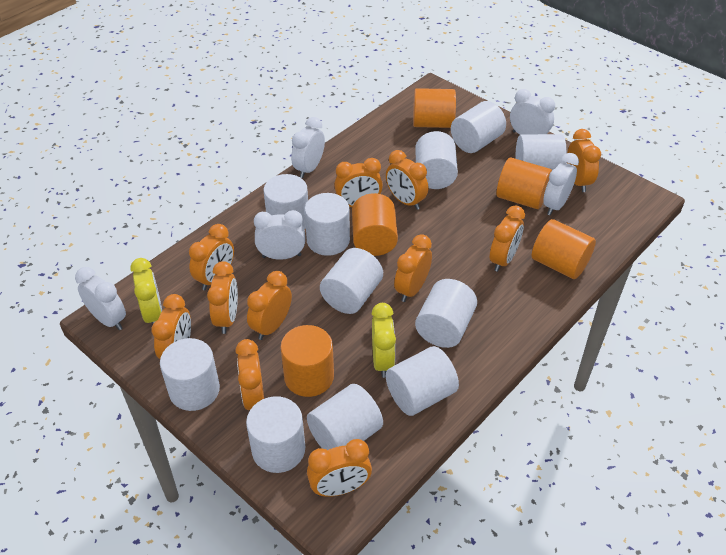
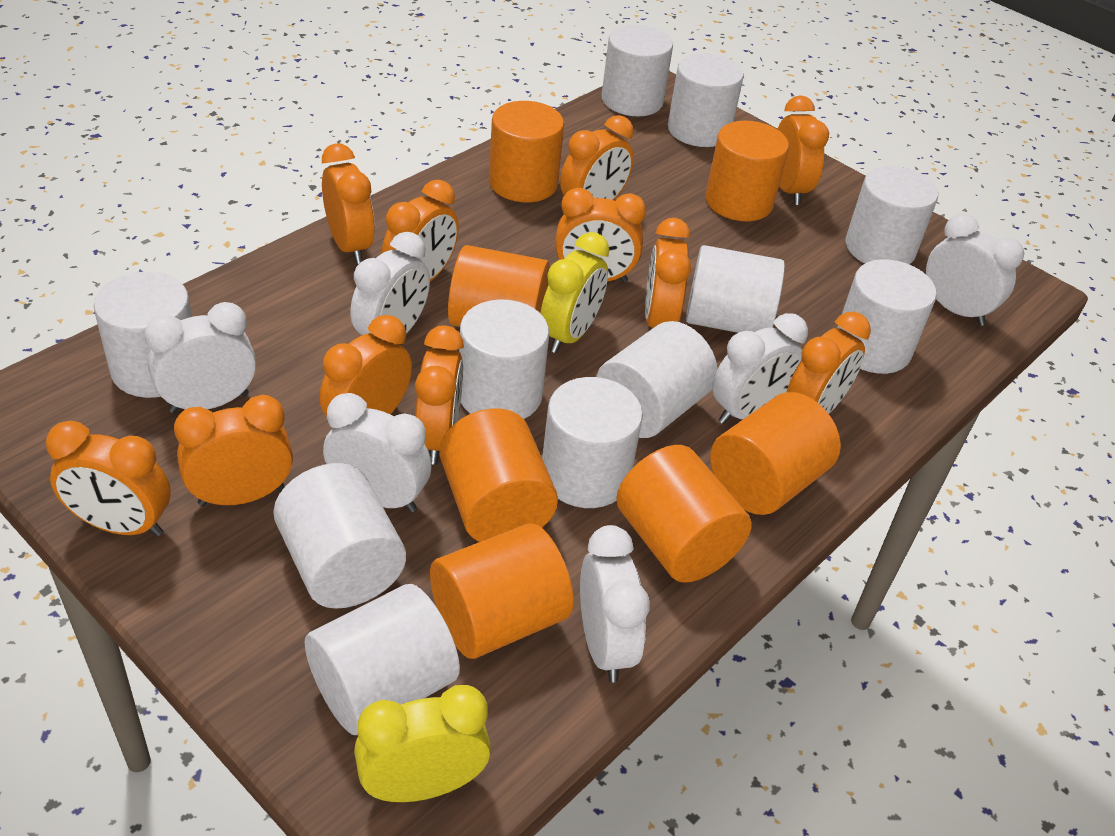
orange cylinder: 5 -> 7
white clock: 5 -> 6

